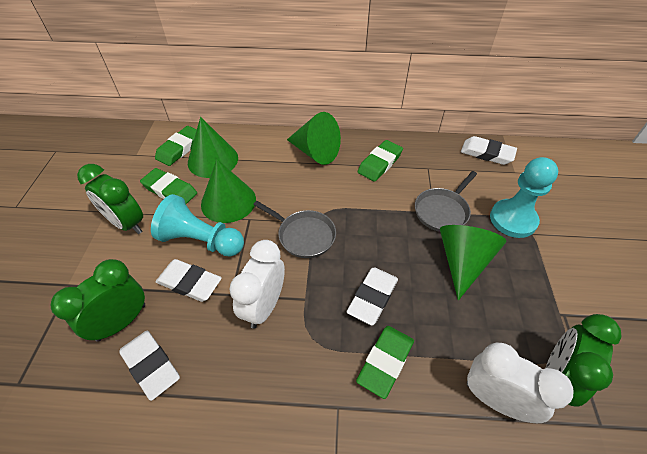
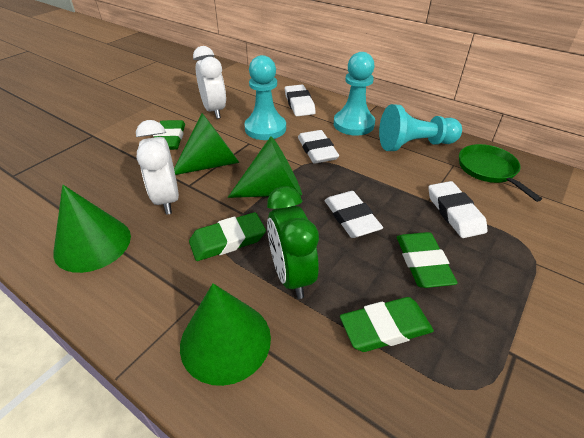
green clock: 3 -> 1
green pan: 0 -> 1
grey pan: 2 -> 0
turquoise pawn: 2 -> 3

